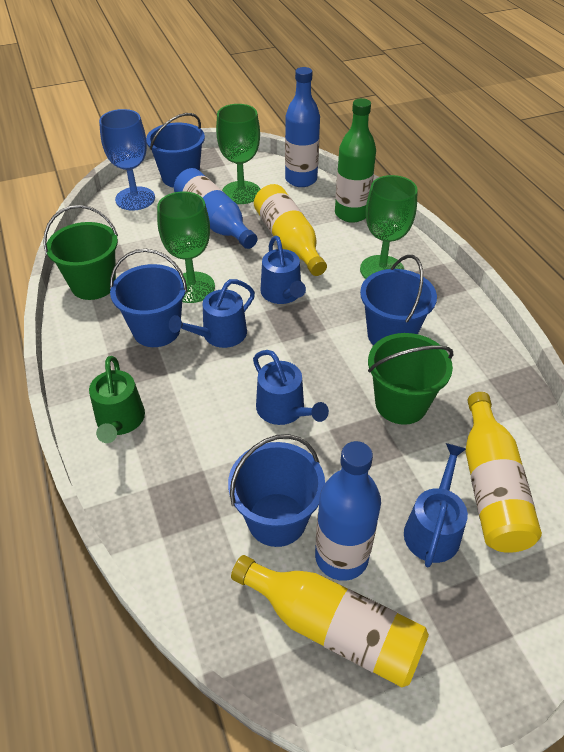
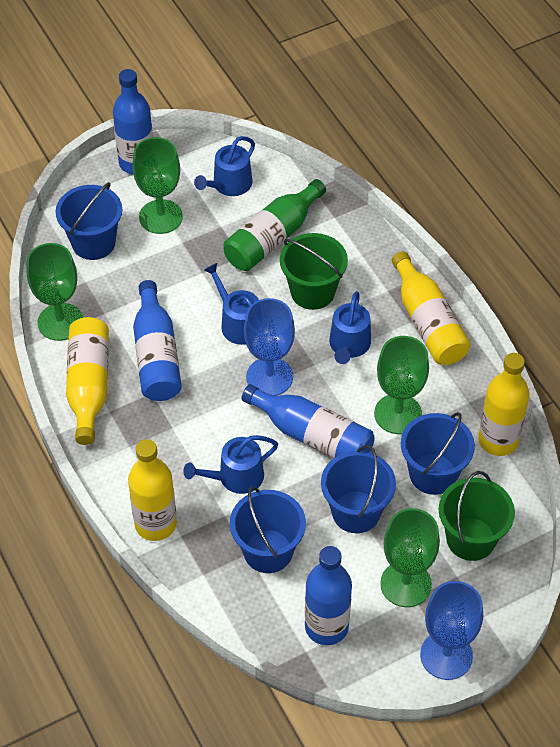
blue bottle: 3 -> 4
blue goblet: 1 -> 2
green goblet: 3 -> 4
green watering can: 1 -> 0
yellow bottle: 3 -> 4

